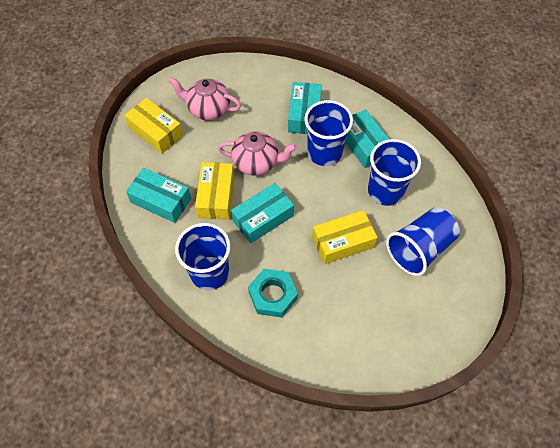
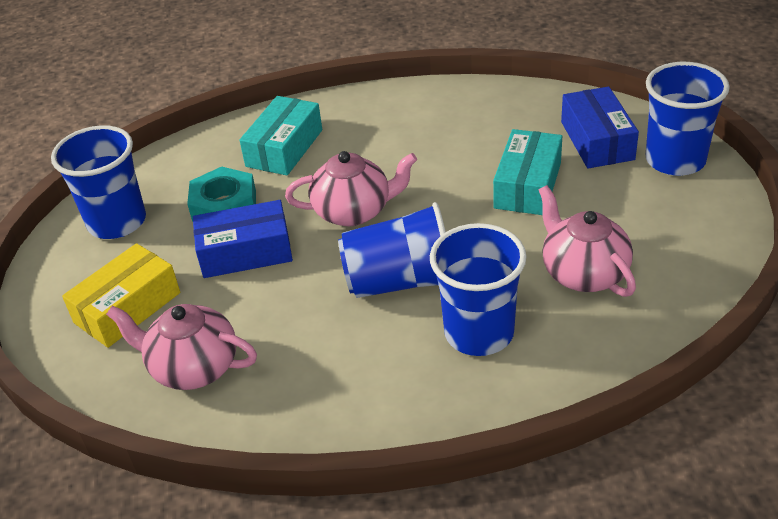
blue box: 0 -> 2
pink teapot: 2 -> 3
turquoise box: 4 -> 2
yellow box: 3 -> 1

